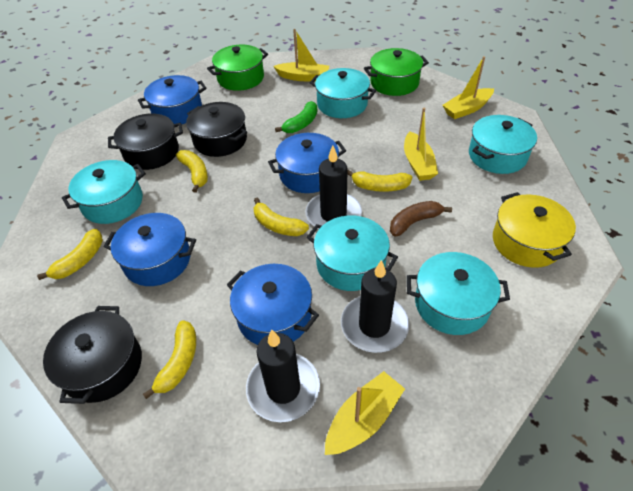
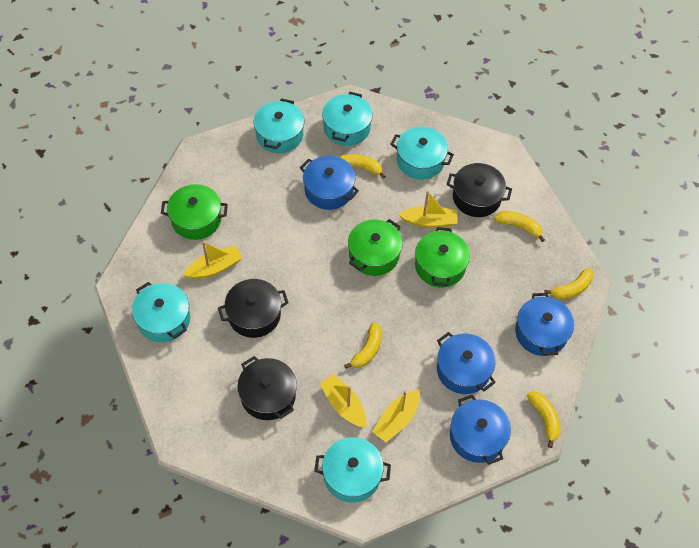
black candle: 3 -> 0
brown banana: 1 -> 0
green banana: 1 -> 0
green pot: 2 -> 3
yellow pot: 1 -> 0

